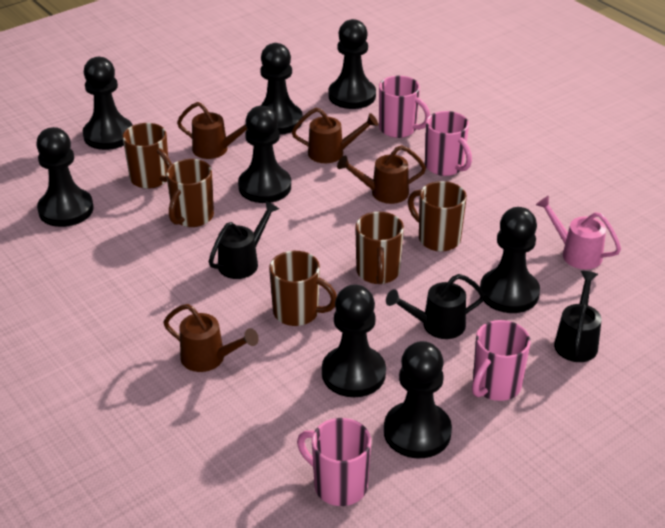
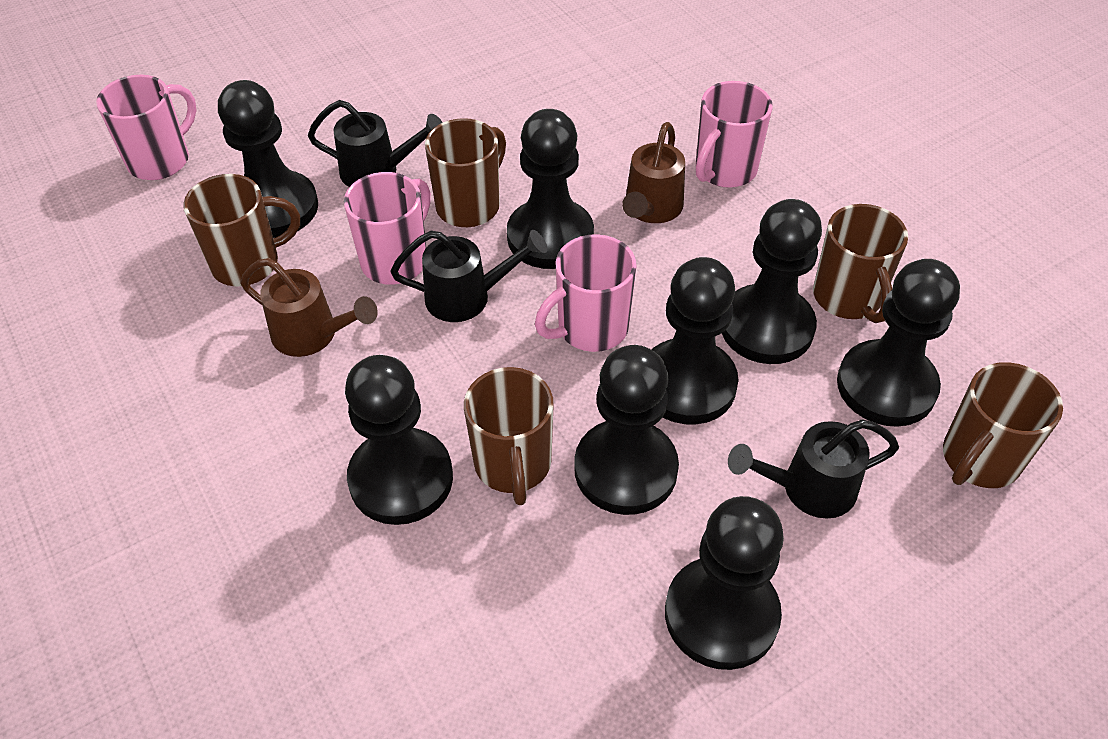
brown watering can: 4 -> 2
pink watering can: 1 -> 0

